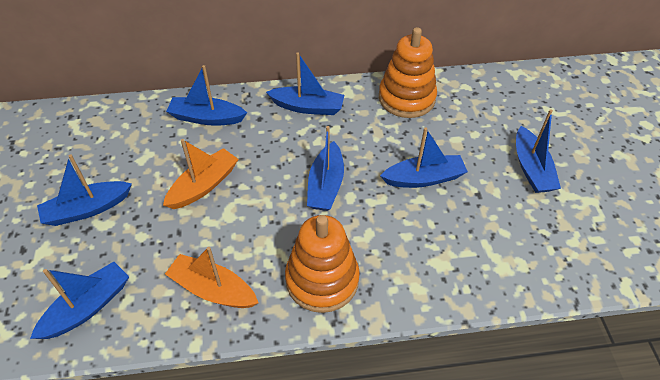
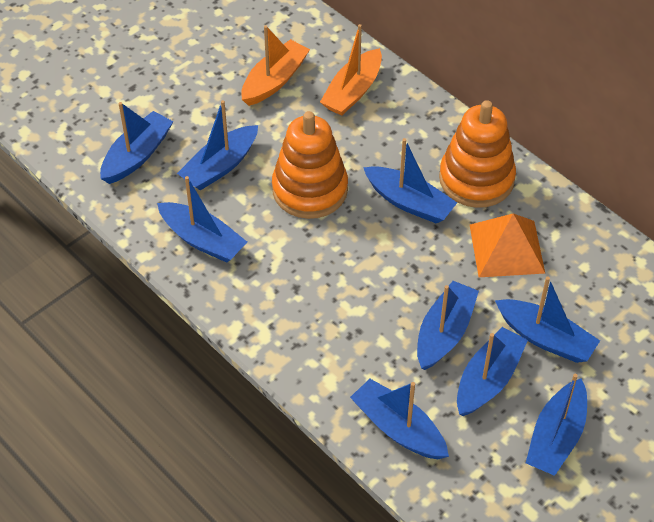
blue boat: 7 -> 9
orange pyramid: 0 -> 1

